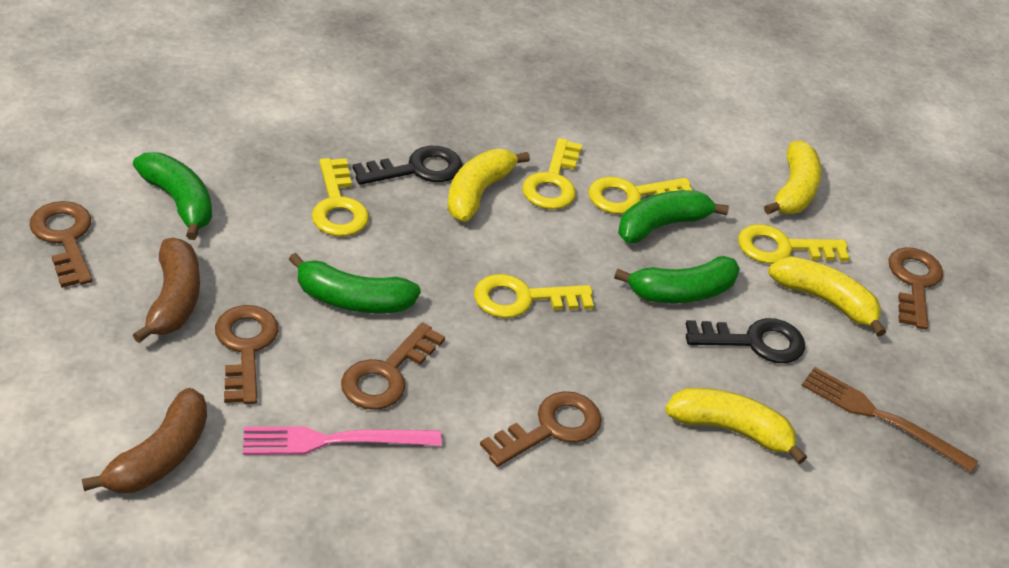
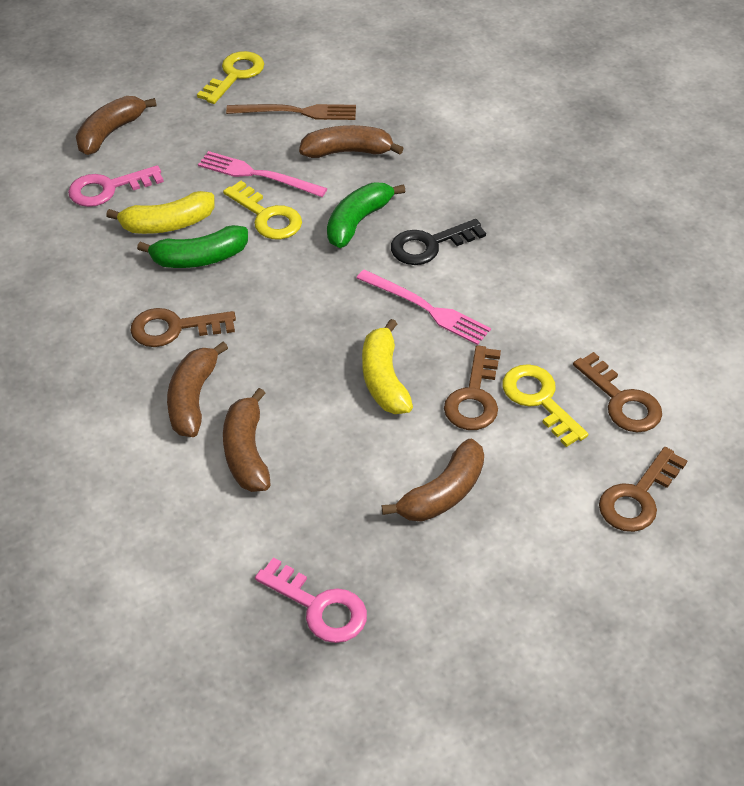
black key: 2 -> 1
brown banana: 2 -> 5
brown key: 5 -> 4
green banana: 4 -> 2
pink fork: 1 -> 2
pink key: 0 -> 2
yellow banana: 4 -> 2
yellow key: 5 -> 3

